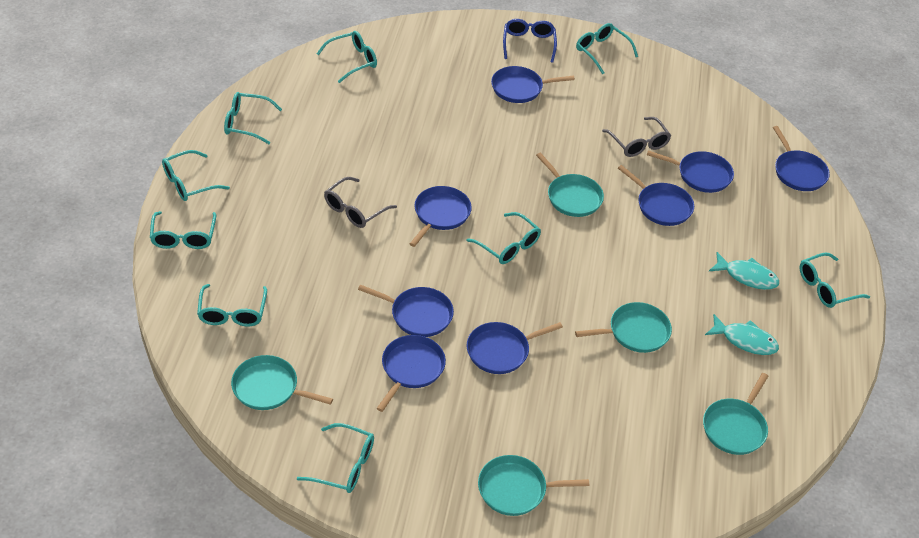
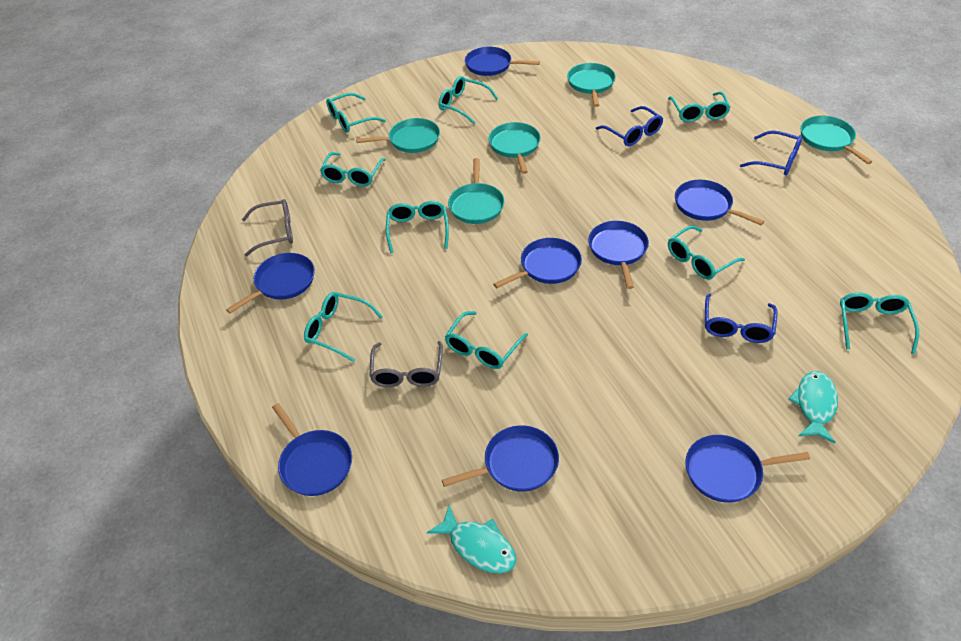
blue glasses: 1 -> 3

